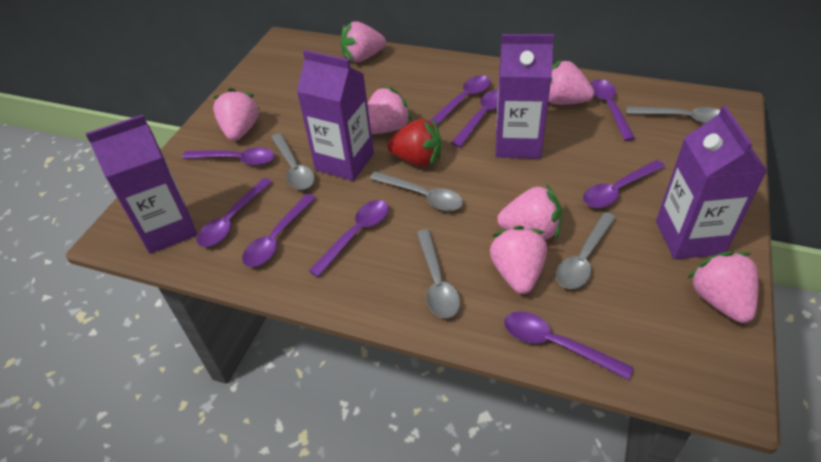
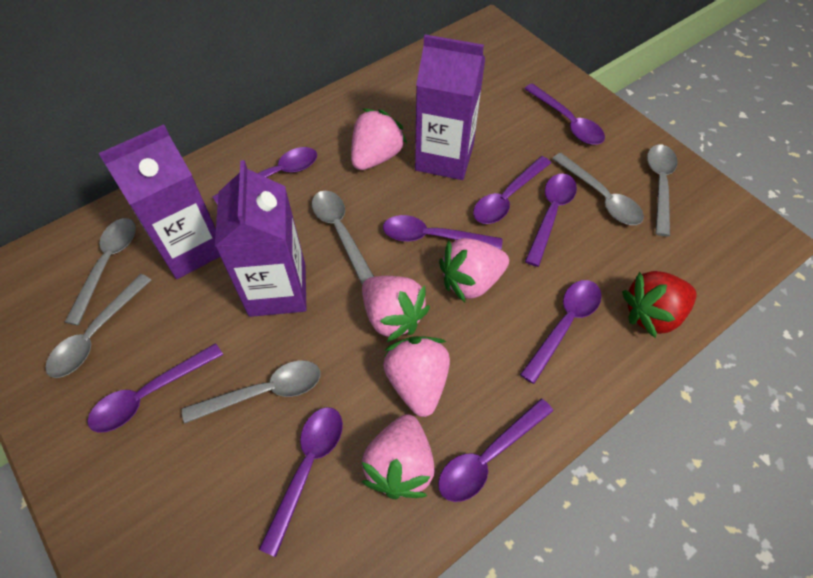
grey spoon: 5 -> 6
pink strawberry: 7 -> 5
purple carton: 4 -> 3

